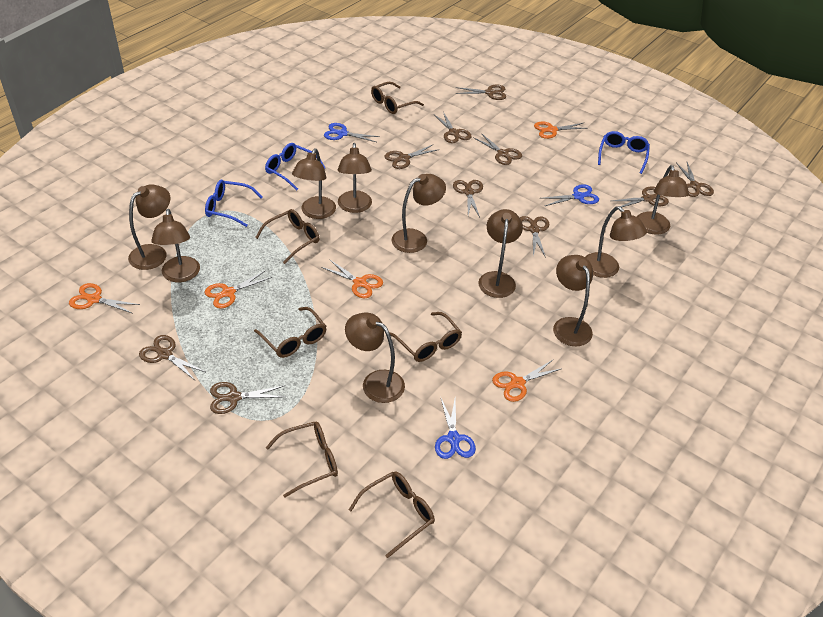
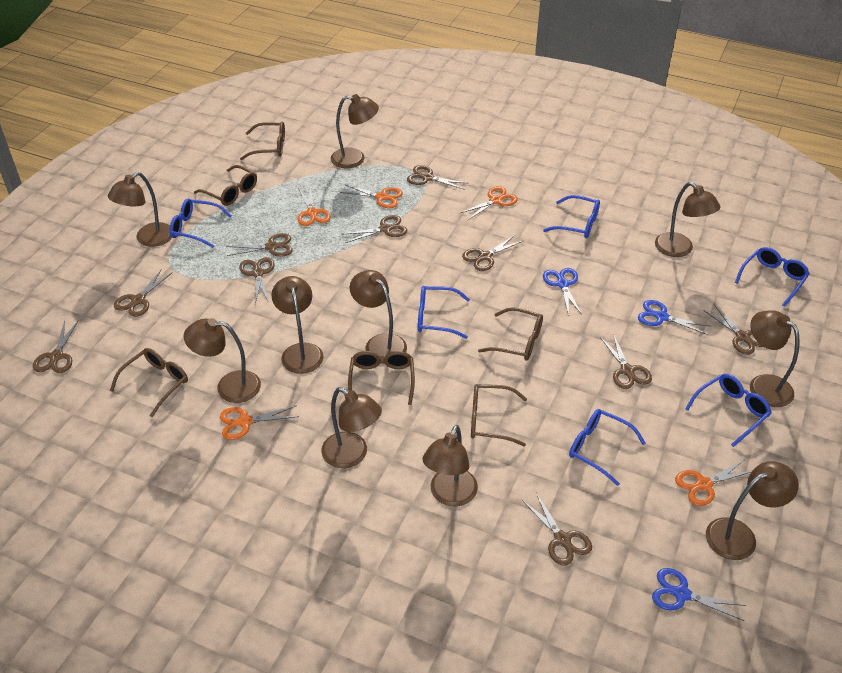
blue glasses: 3 -> 6

